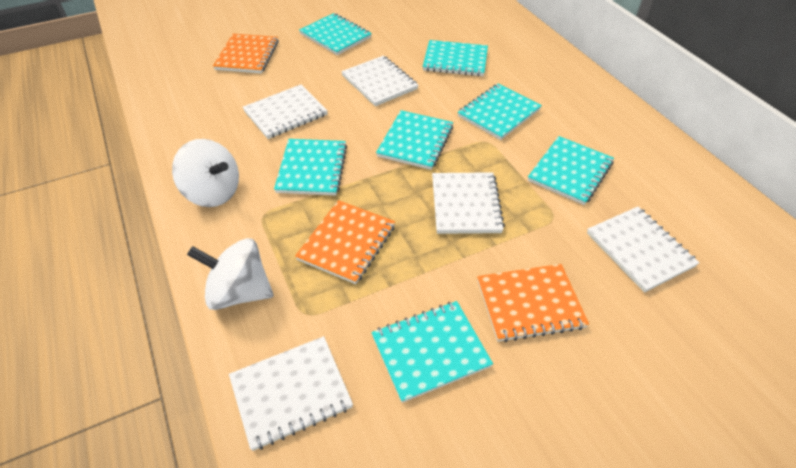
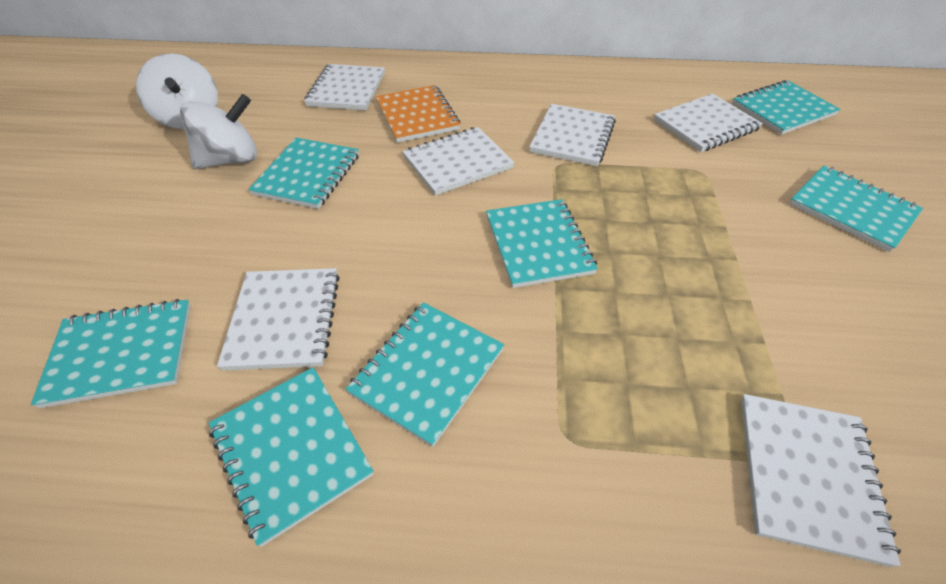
orange notebook: 3 -> 1
white notebook: 5 -> 6

